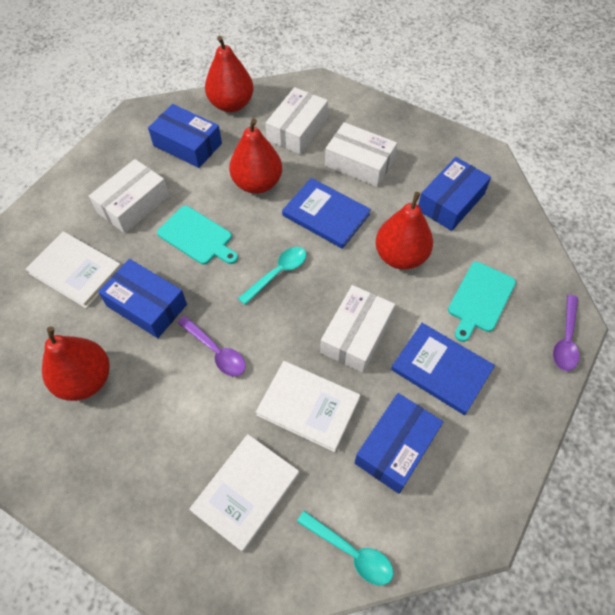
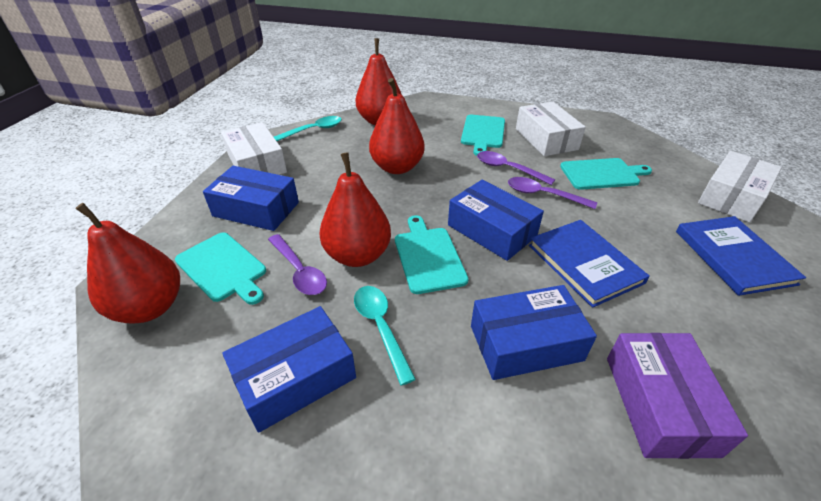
purple box: 0 -> 1
purple spoon: 2 -> 3
turquoise cutting board: 2 -> 4
white book: 3 -> 0
white box: 4 -> 3

